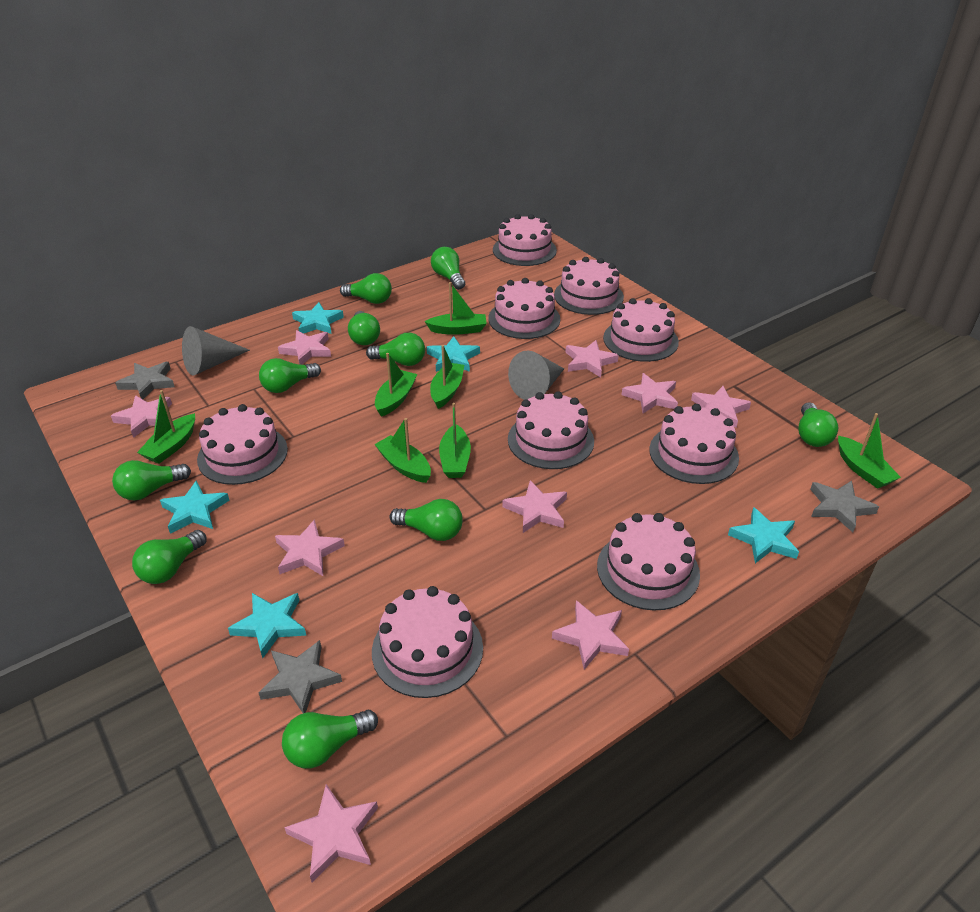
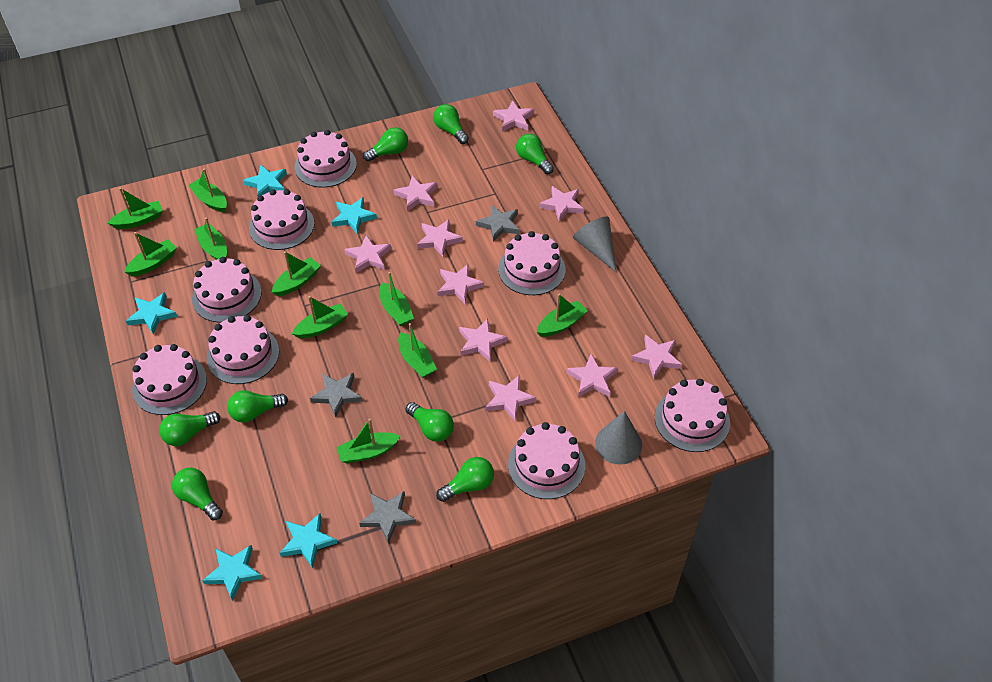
green boat: 7 -> 10
green light bulb: 10 -> 8
pink cake: 9 -> 8
pink star: 9 -> 10

